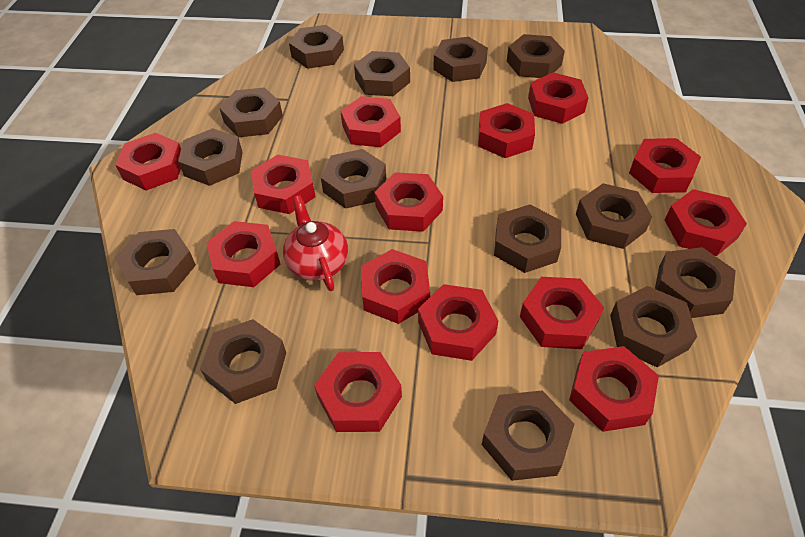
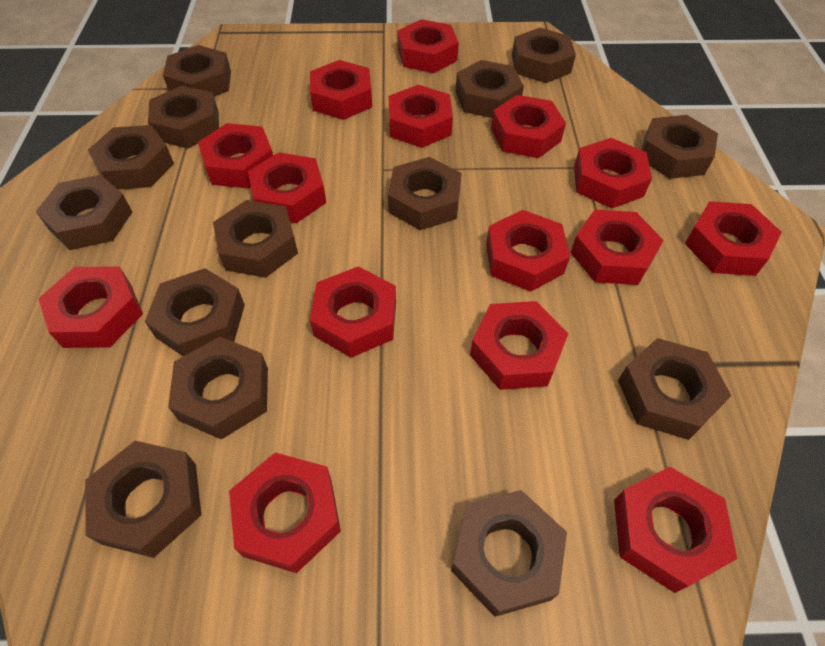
red nut: 14 -> 15
red teapot: 1 -> 0

